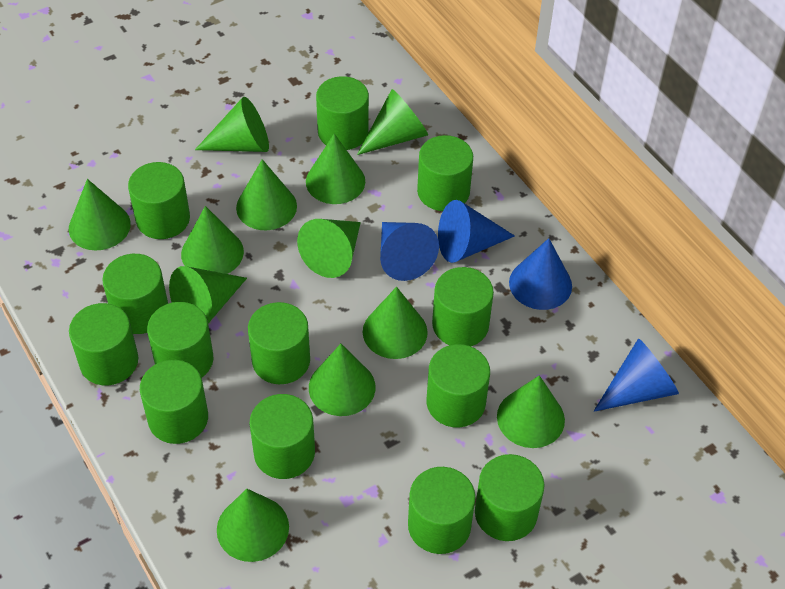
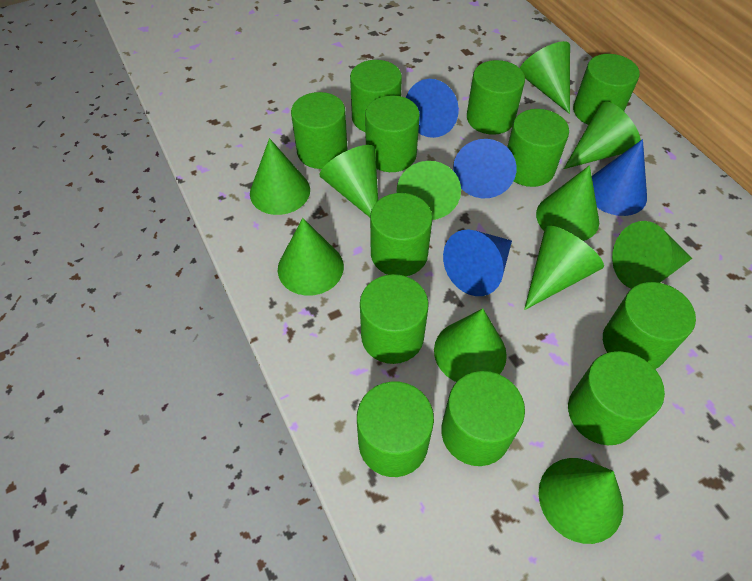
green cone: 12 -> 11
green cylinder: 13 -> 12

